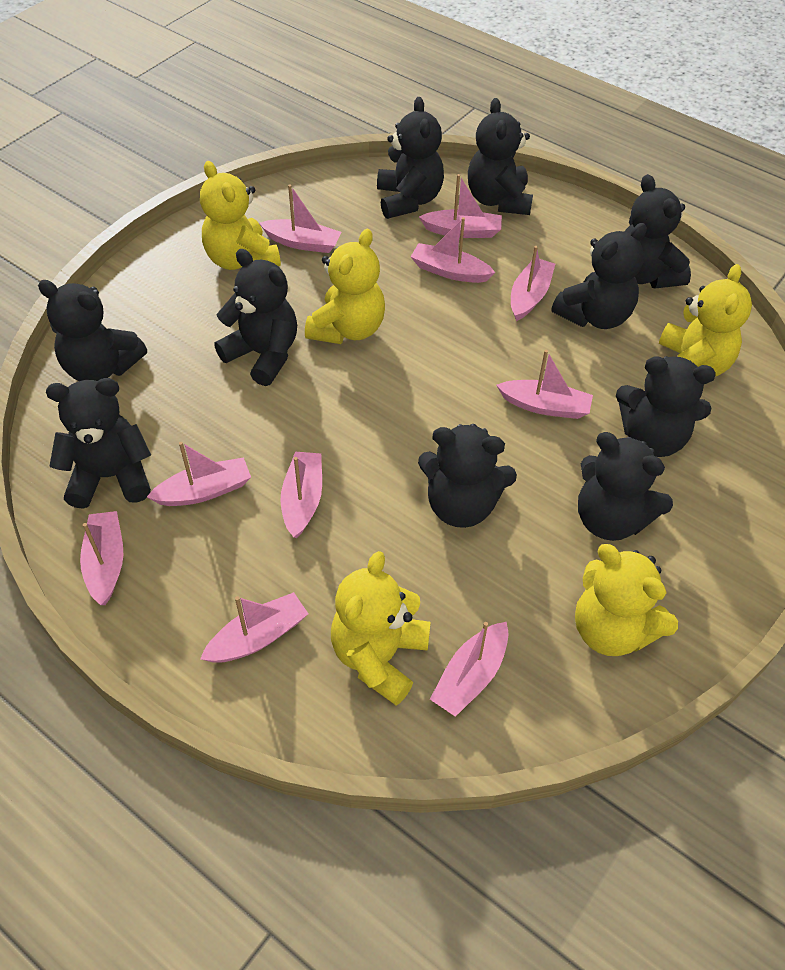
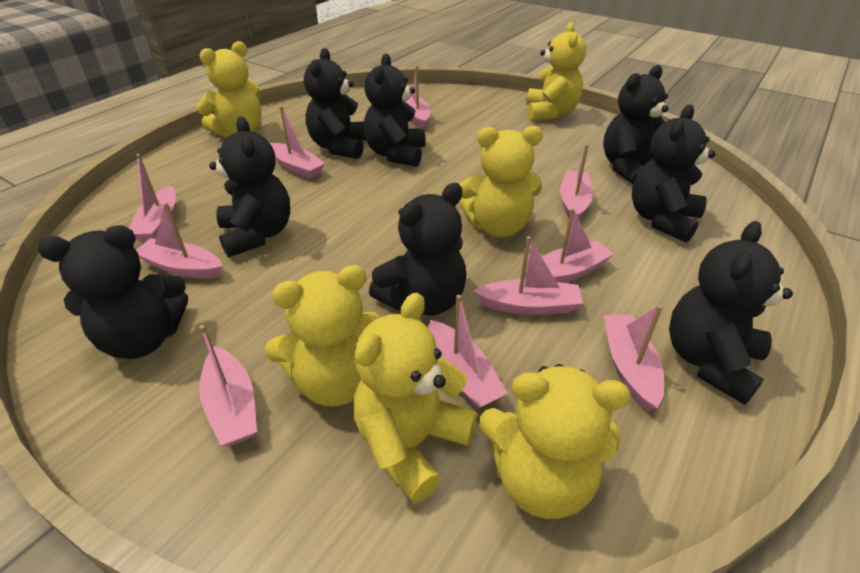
black teddy bear: 10 -> 8
yellow teddy bear: 5 -> 6

